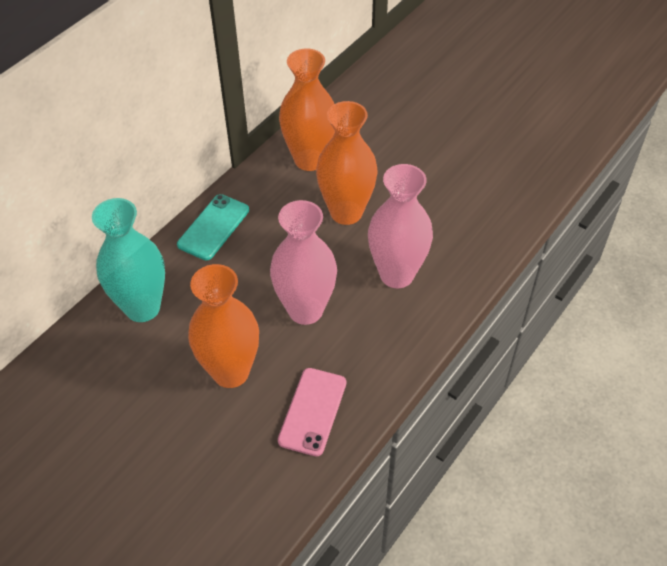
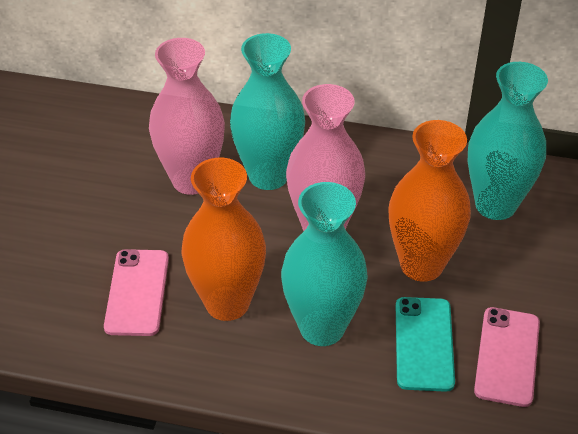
orange vase: 3 -> 2
pink phone: 1 -> 2
turquoise vase: 1 -> 3

